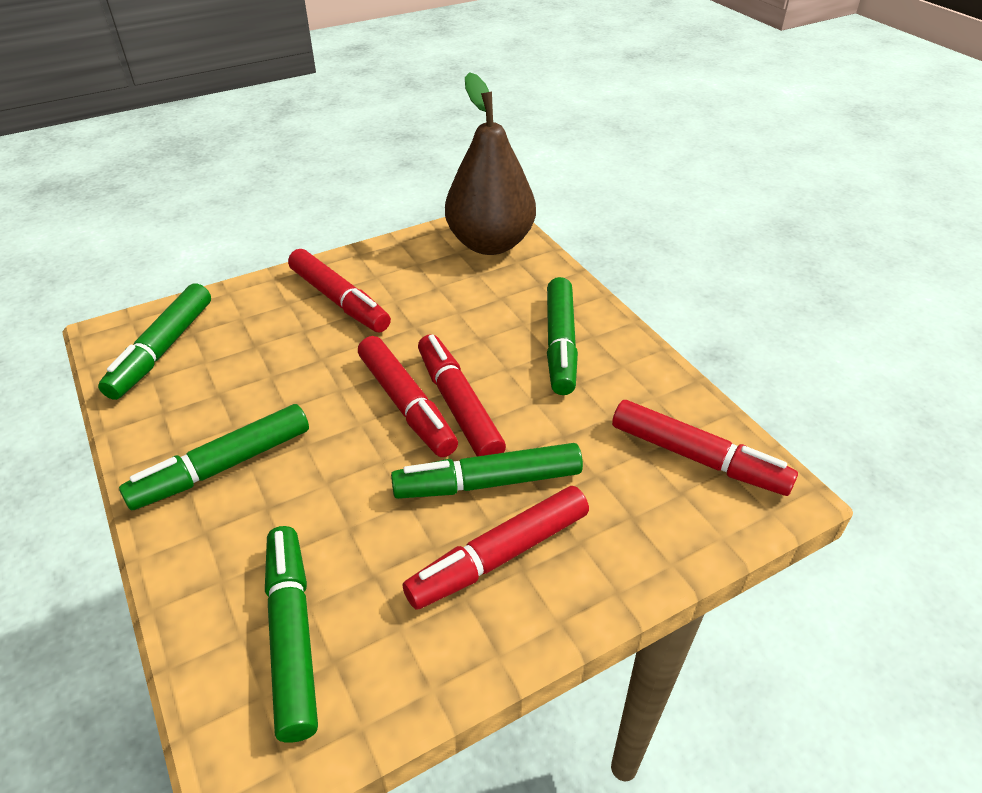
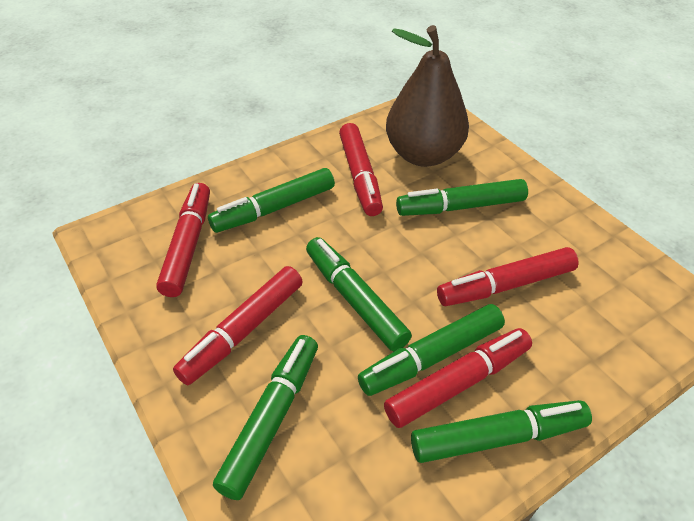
green marker: 5 -> 6

